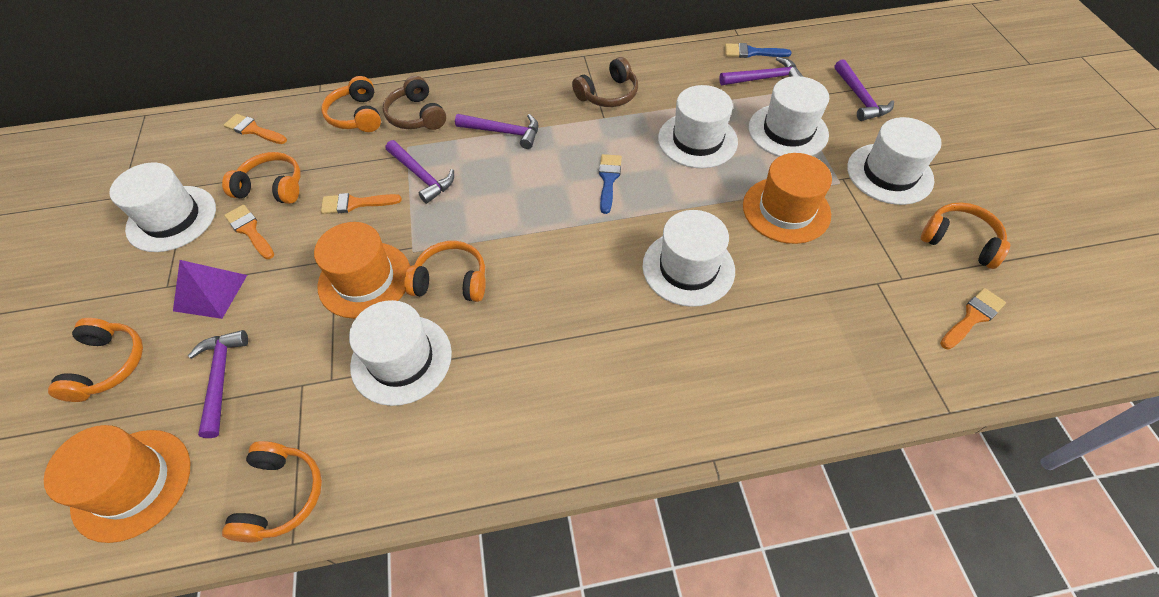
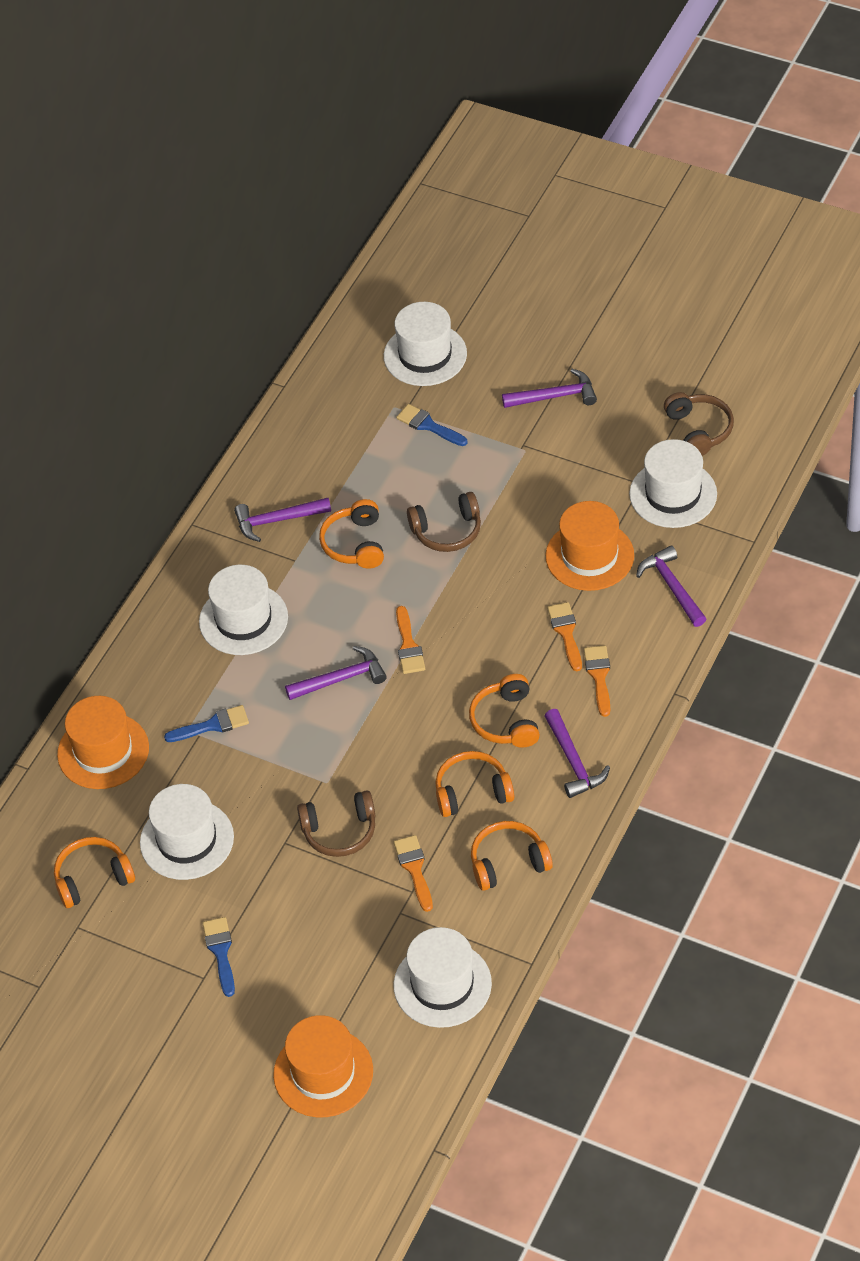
blue brush: 2 -> 3
brown headphones: 2 -> 3
orange headphones: 6 -> 5
purple pyramid: 1 -> 0
white hat: 6 -> 5

